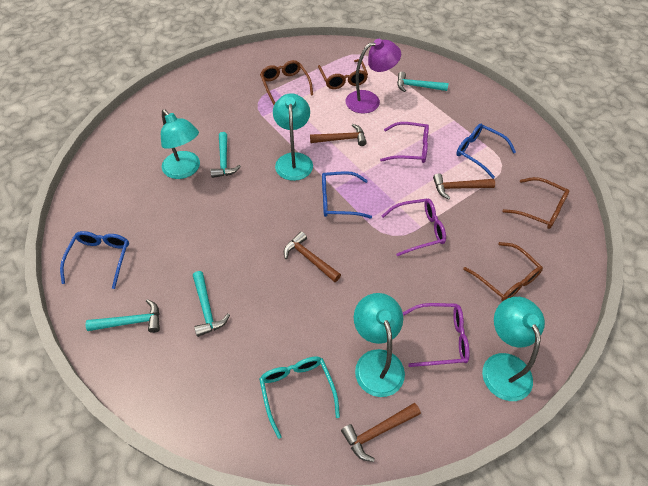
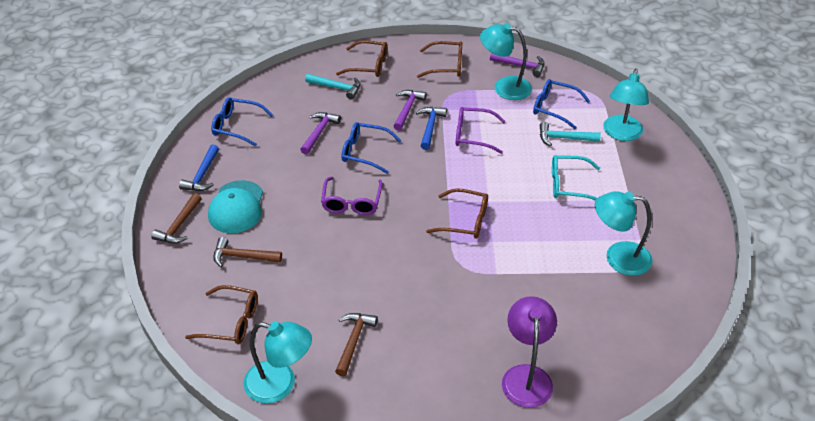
blue hammer: 0 -> 2
brown hammer: 4 -> 3
purple glasses: 3 -> 2
purple hammer: 0 -> 3
turquoise cap: 0 -> 1
turquoise hammer: 4 -> 2

